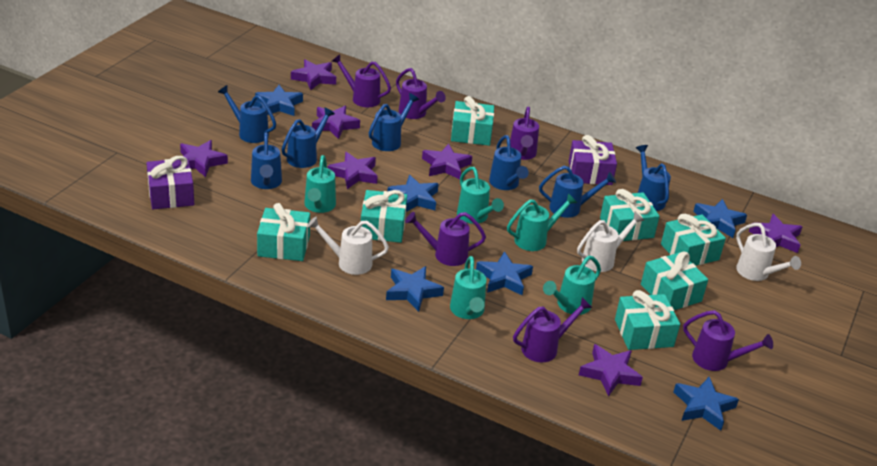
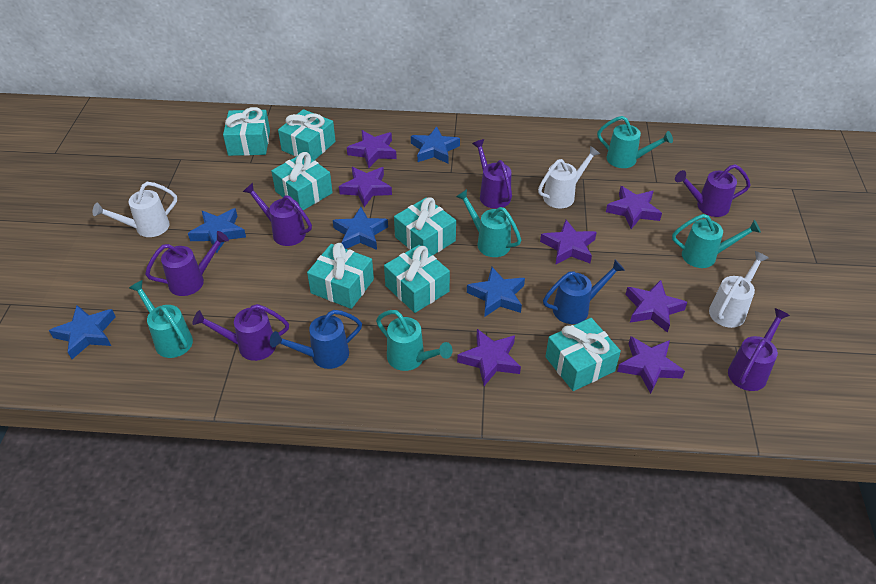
blue star: 6 -> 5
blue watering can: 7 -> 2
purple gift: 2 -> 0

